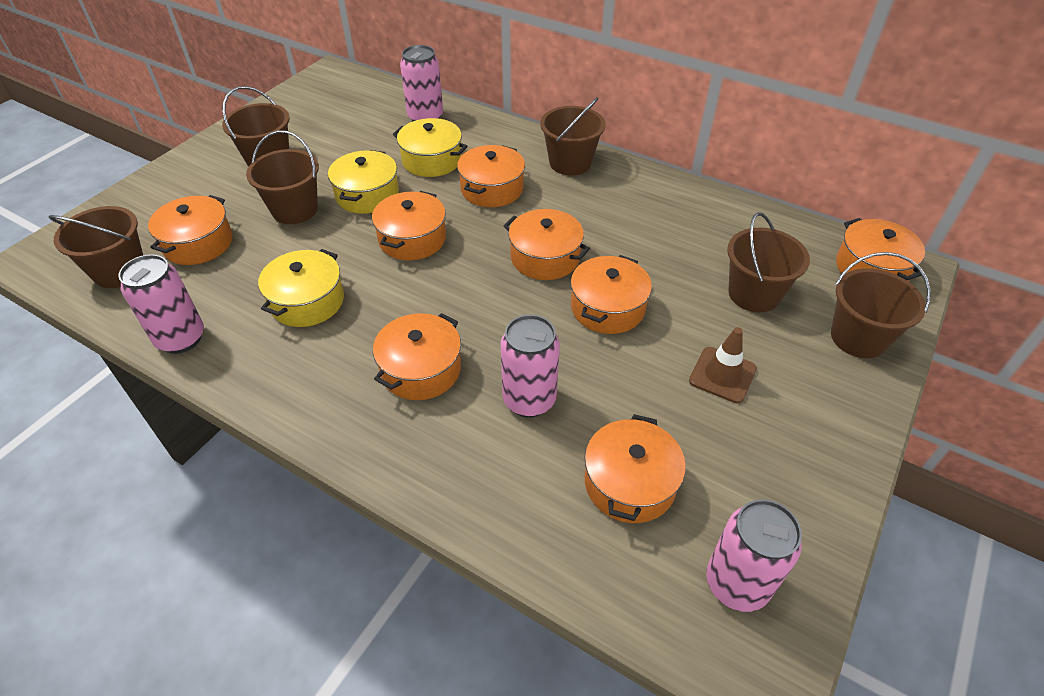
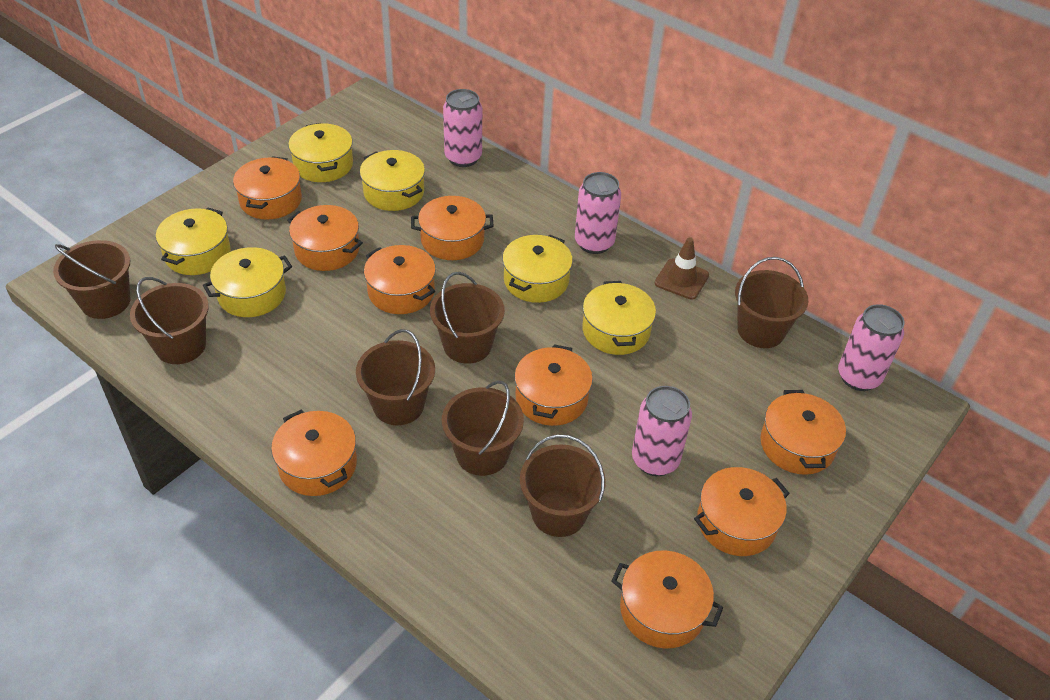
brown bucket: 6 -> 7
orange pot: 8 -> 9
yellow pot: 3 -> 6

